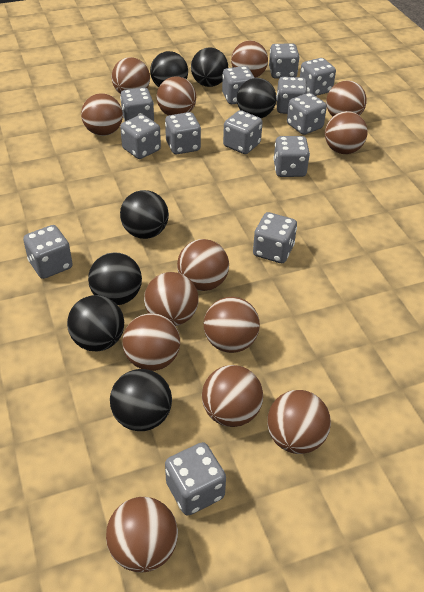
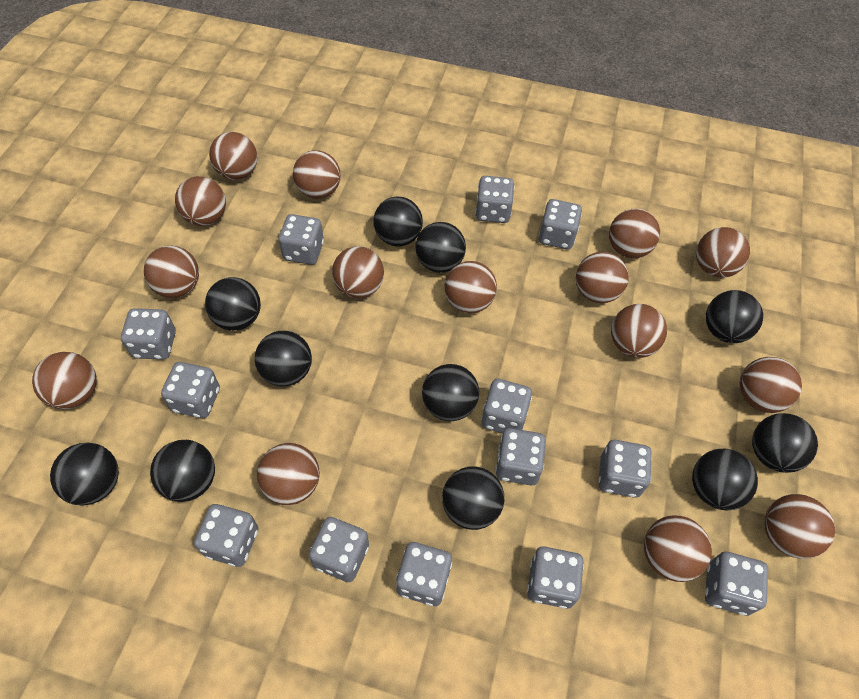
black ball: 7 -> 11
brown ball: 13 -> 15

